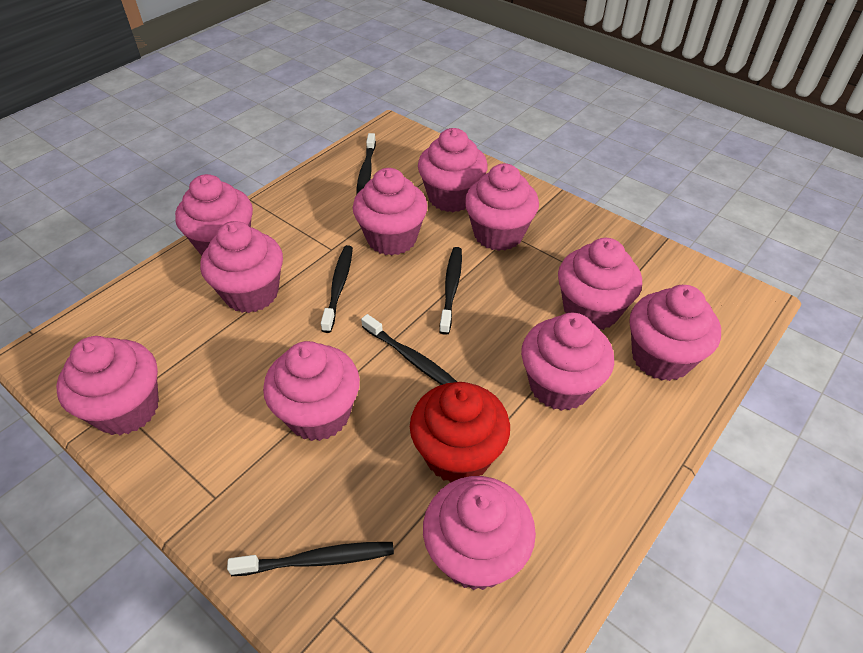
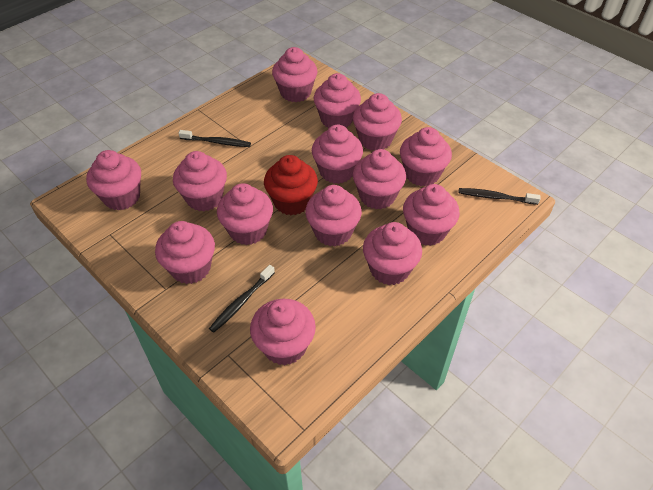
black toothbrush: 5 -> 3
pink cupcake: 11 -> 14

